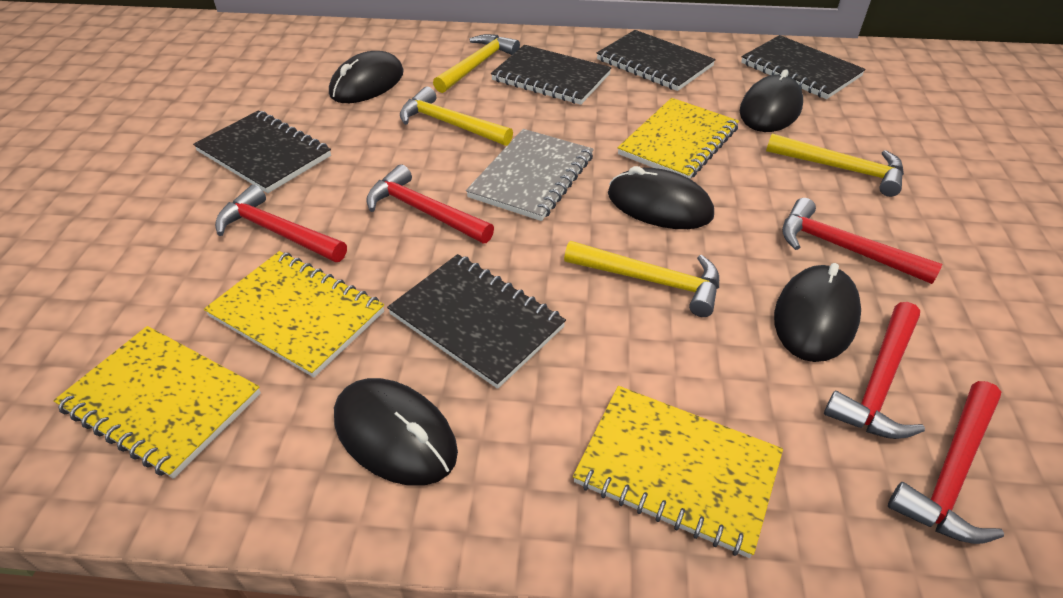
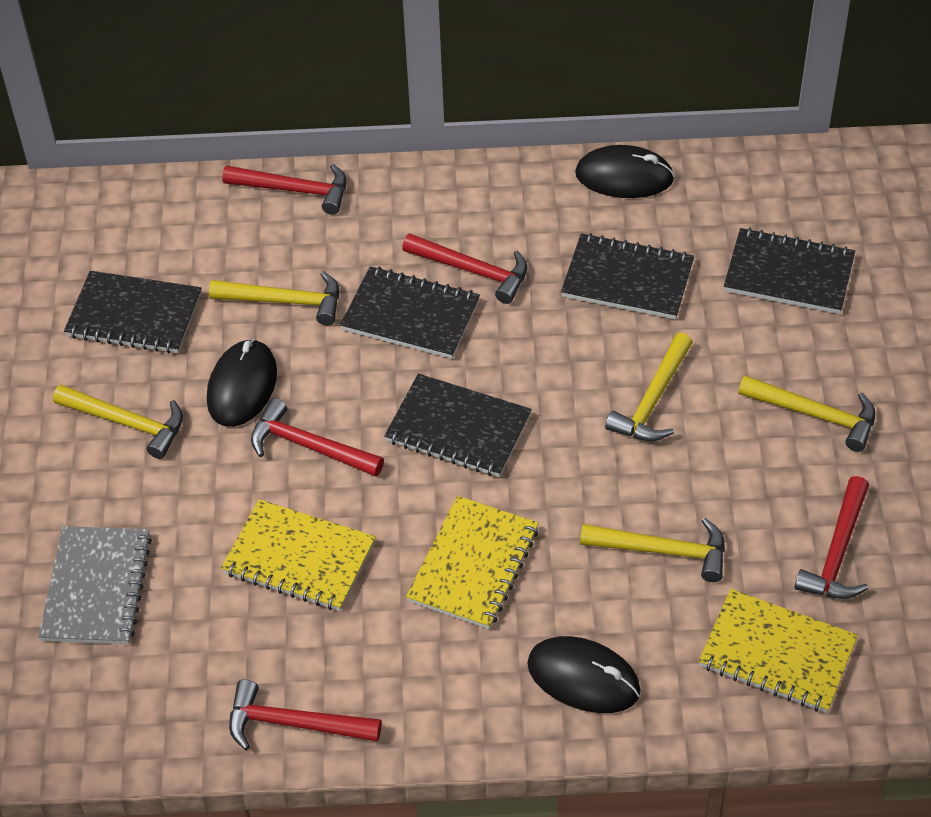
black mouse: 5 -> 3
yellow hammer: 4 -> 5
yellow notebook: 4 -> 3

